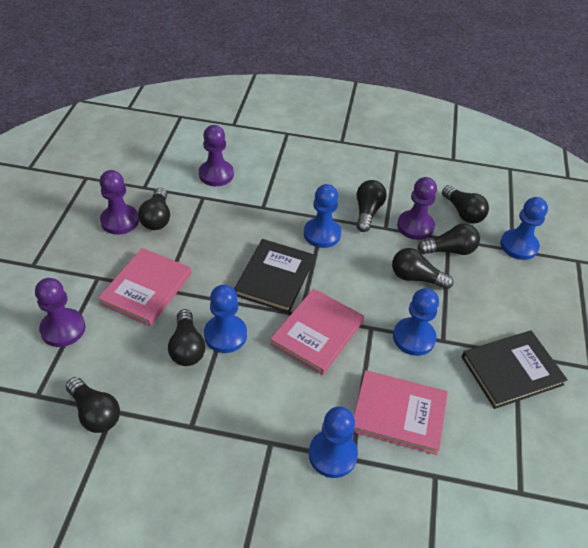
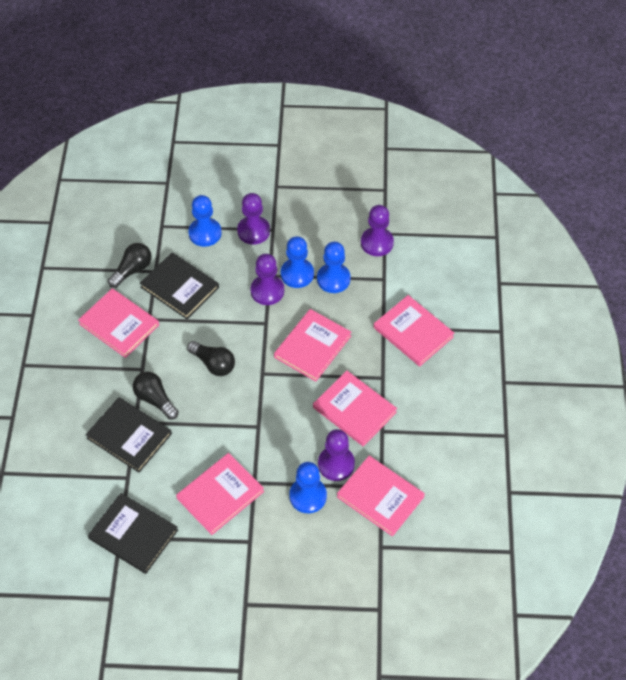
black book: 2 -> 3
black light bulb: 7 -> 3
blue pawn: 5 -> 4
pink book: 3 -> 6

